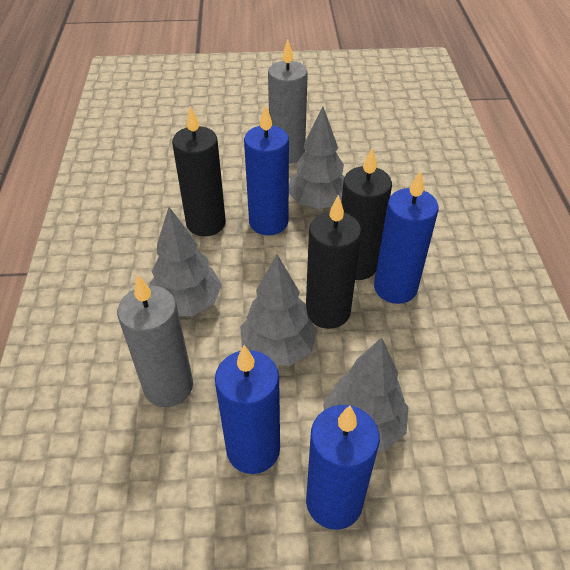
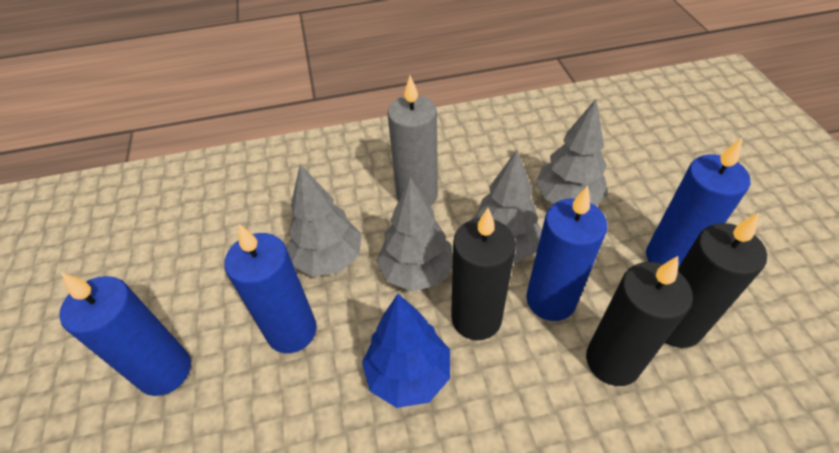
blue tree: 0 -> 1
grey candle: 2 -> 1

